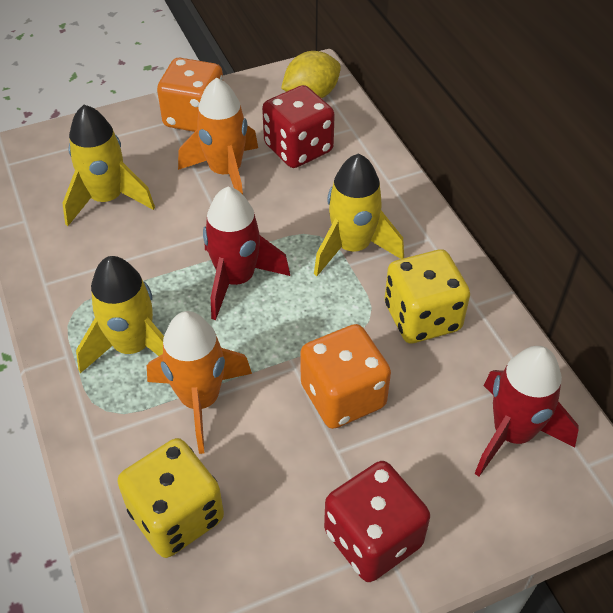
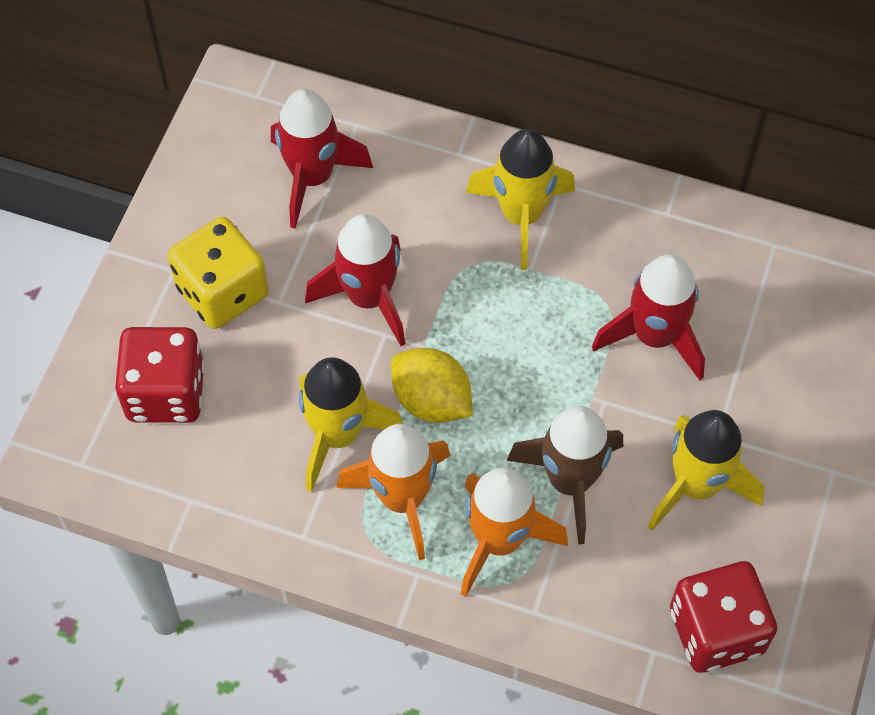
brown rocket: 0 -> 1
orange dice: 2 -> 0
red rocket: 2 -> 3
yellow dice: 2 -> 1

